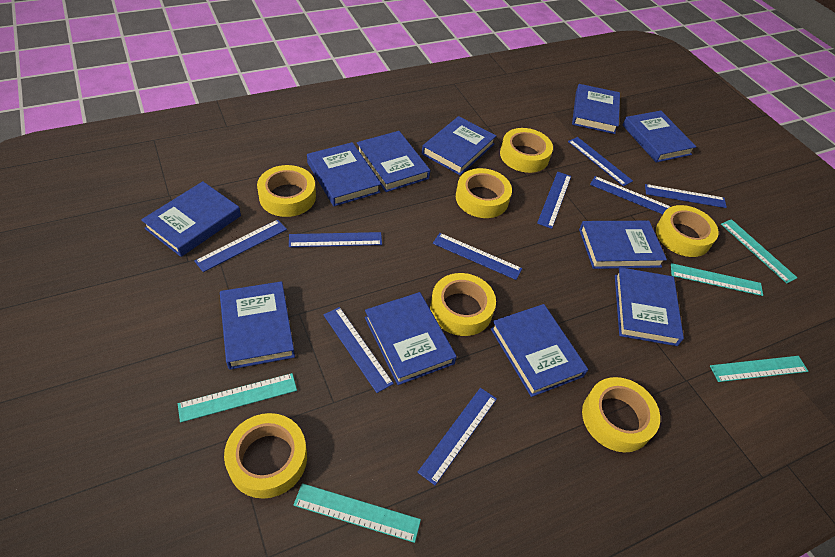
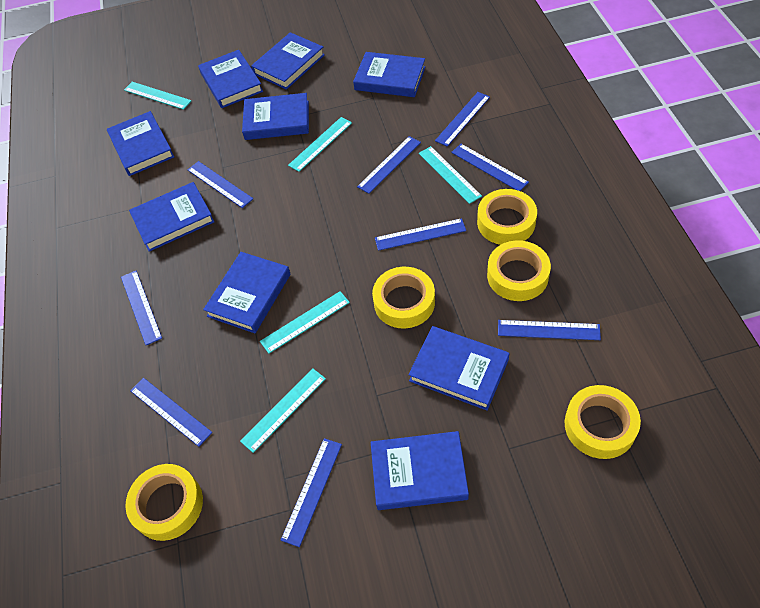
blue book: 11 -> 9
yellow tape: 7 -> 5

